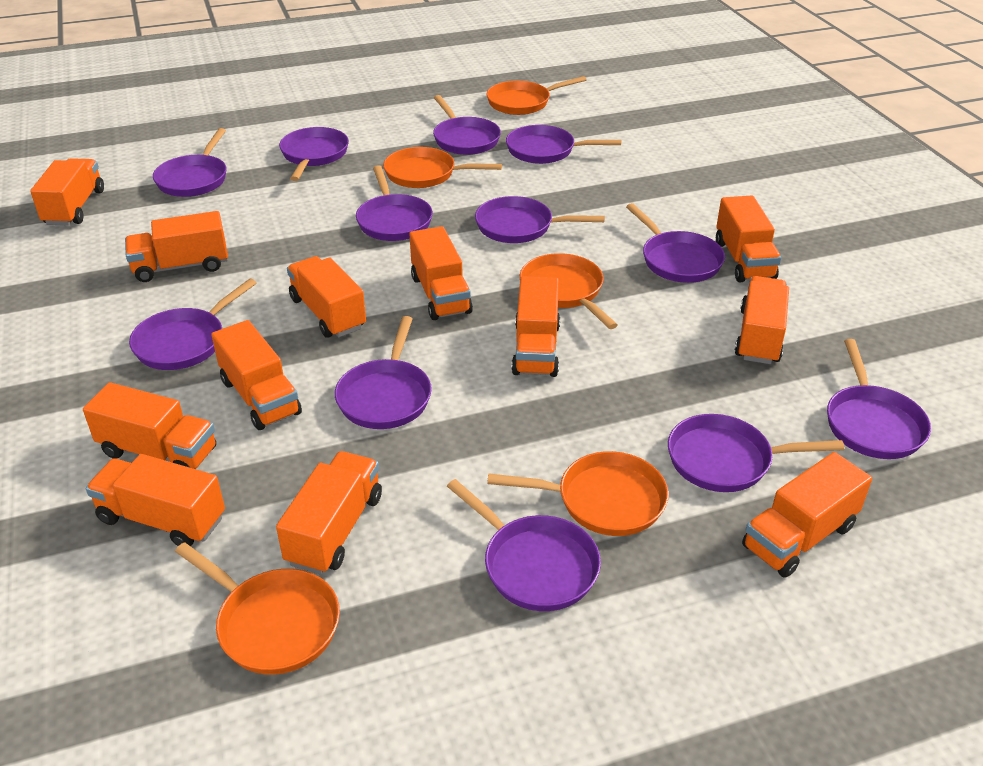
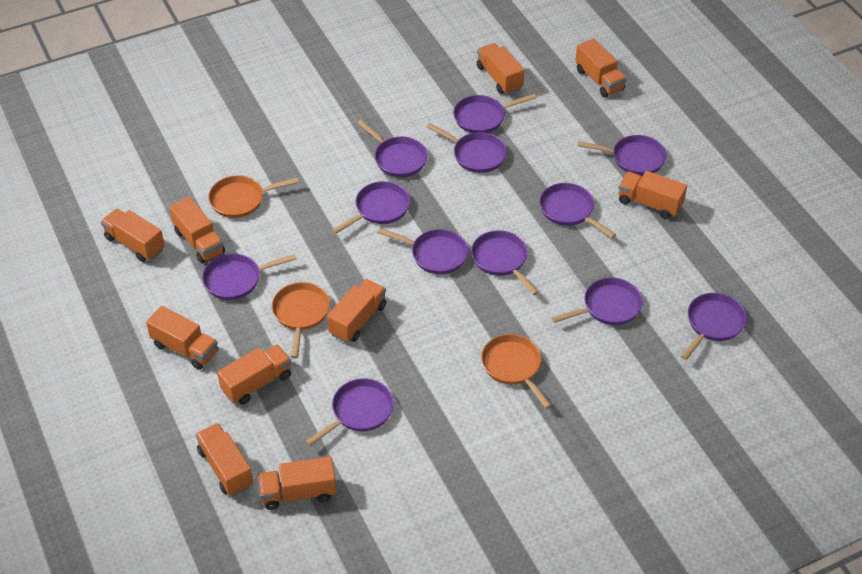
orange pan: 5 -> 3
orange truck: 12 -> 10

